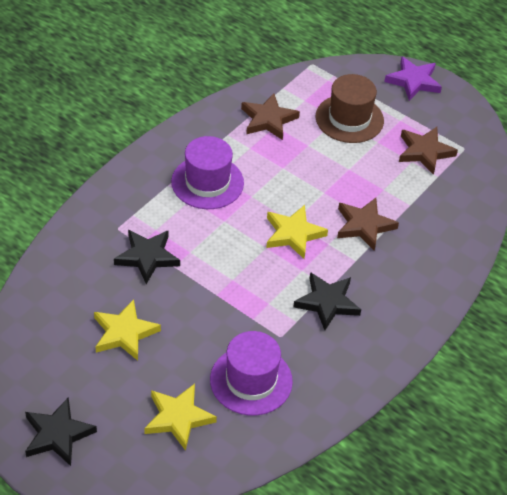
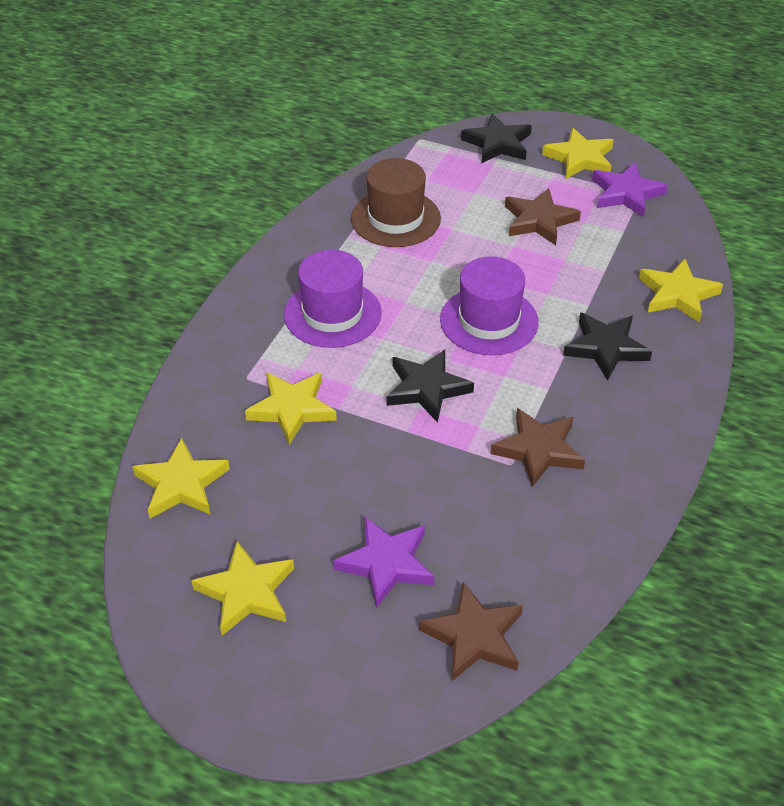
purple star: 1 -> 2
yellow star: 3 -> 5

